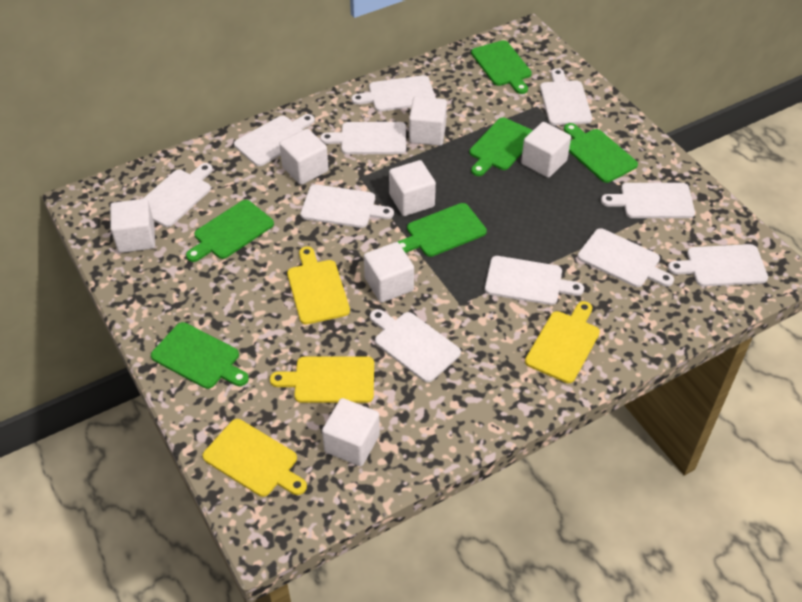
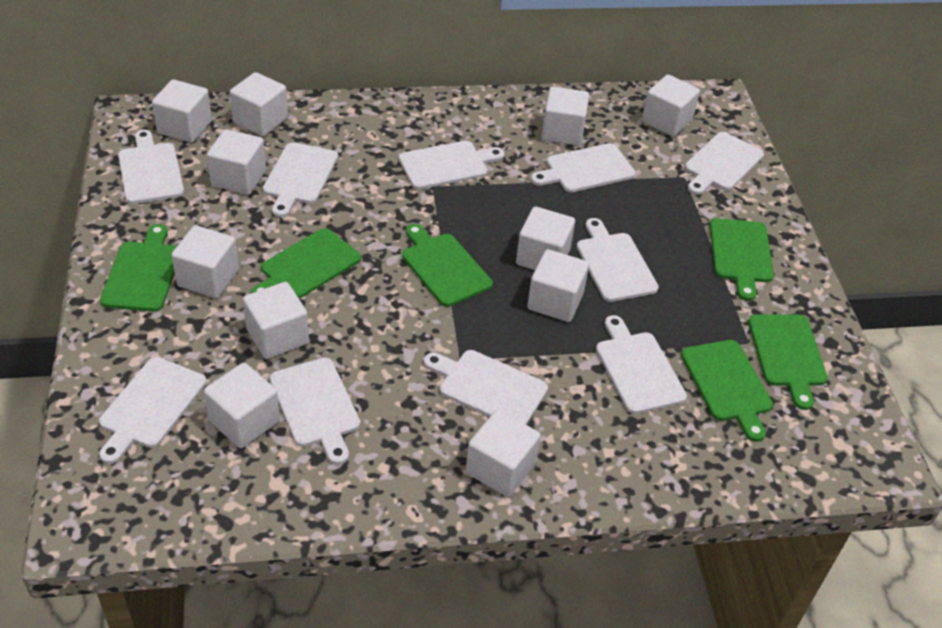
white cube: 7 -> 11
white cutting board: 11 -> 10
yellow cutting board: 4 -> 0

